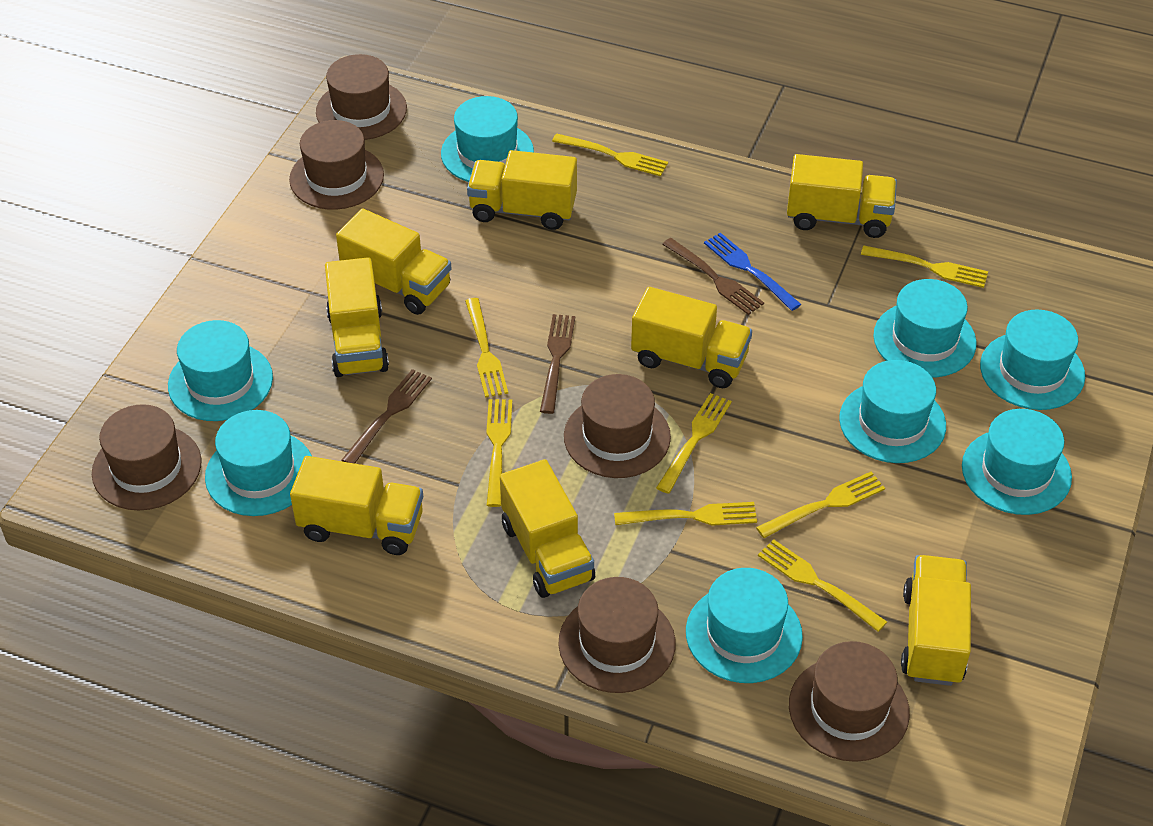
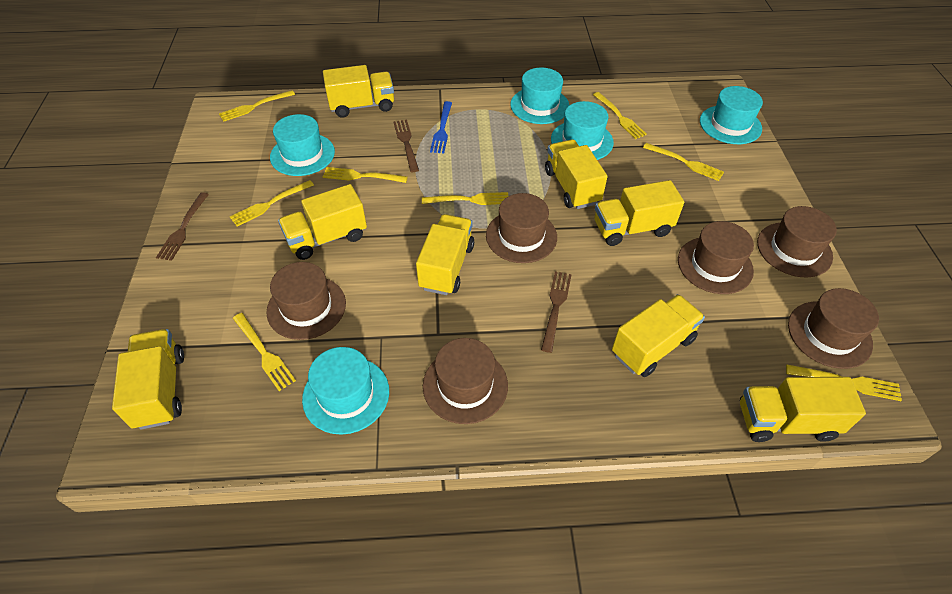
turquoise hat: 8 -> 5

